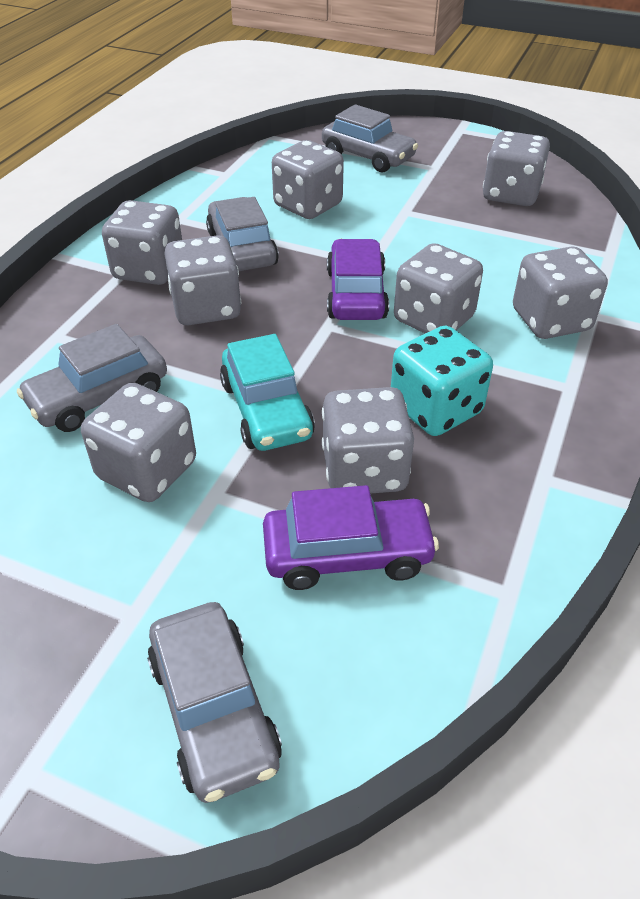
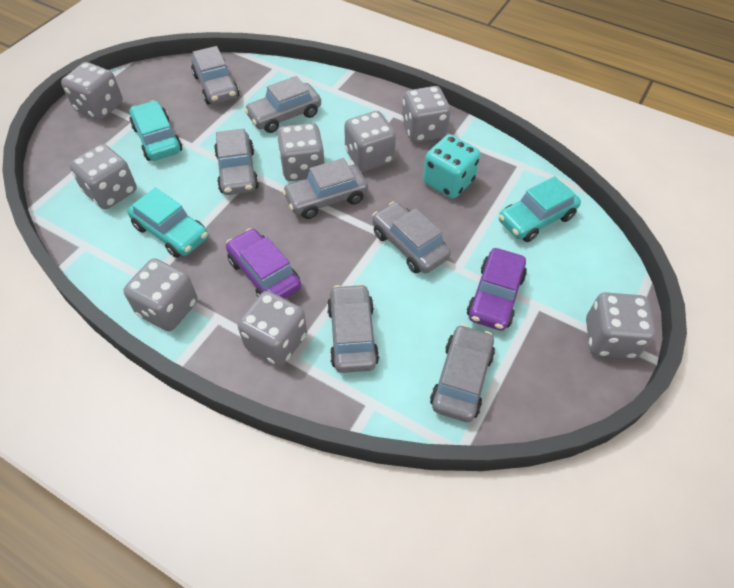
grey car: 4 -> 7
turquoise car: 1 -> 3

